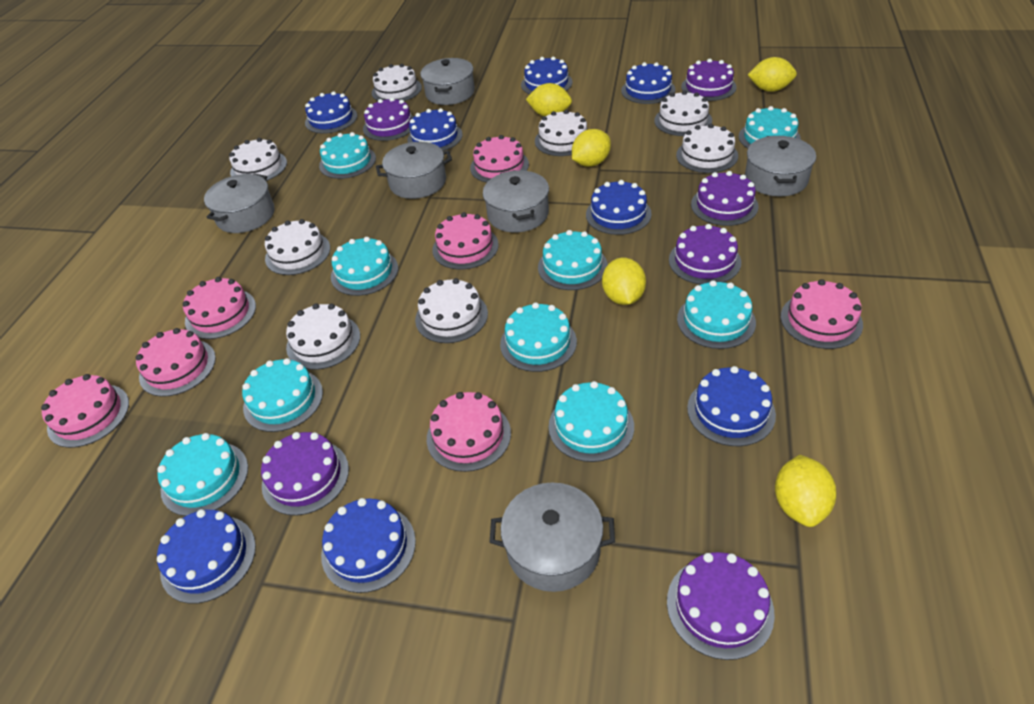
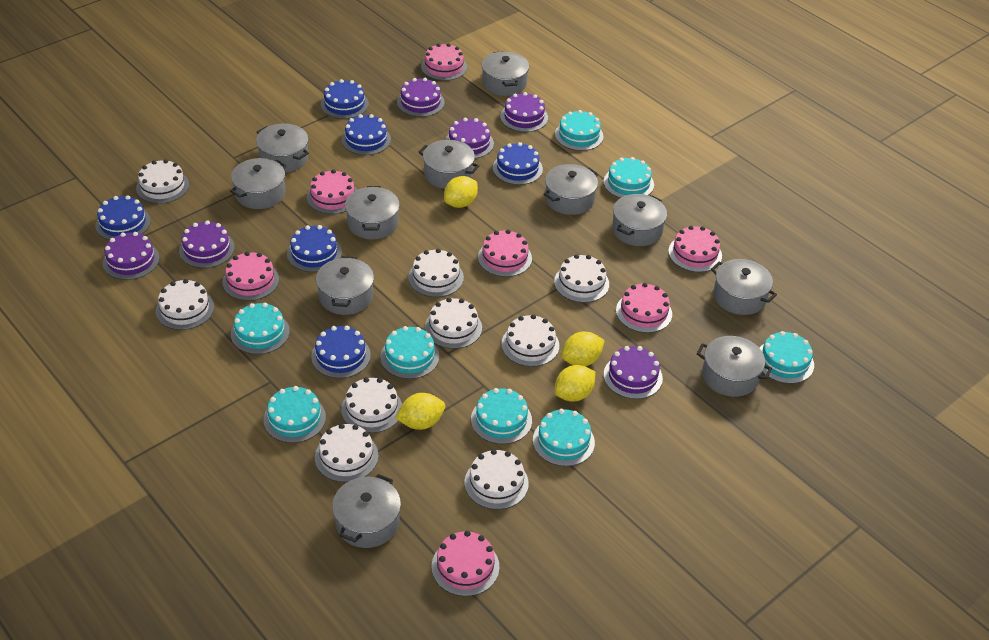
blue cake: 8 -> 6
grey pot: 6 -> 11
turquoise cake: 9 -> 8
white cake: 8 -> 9
yellow lemon: 5 -> 4

